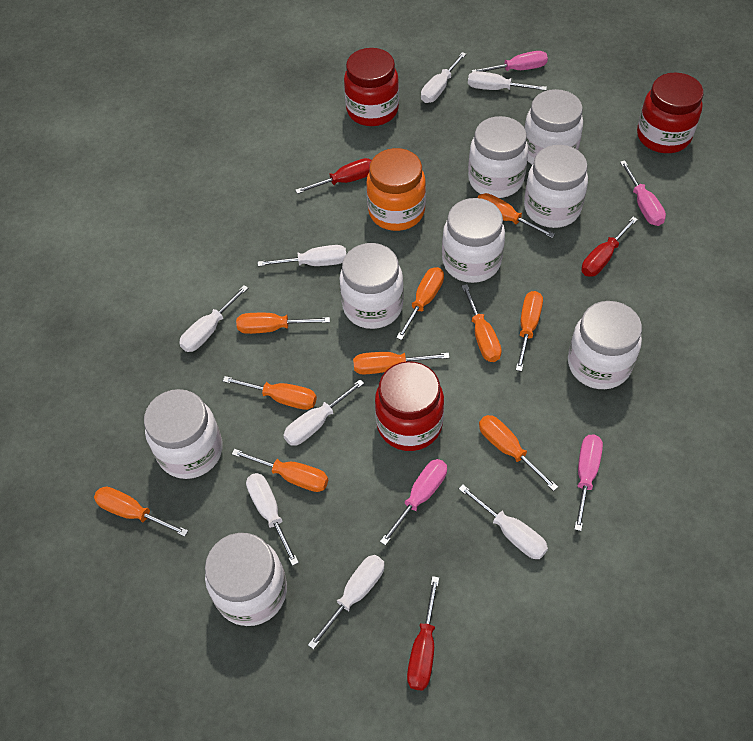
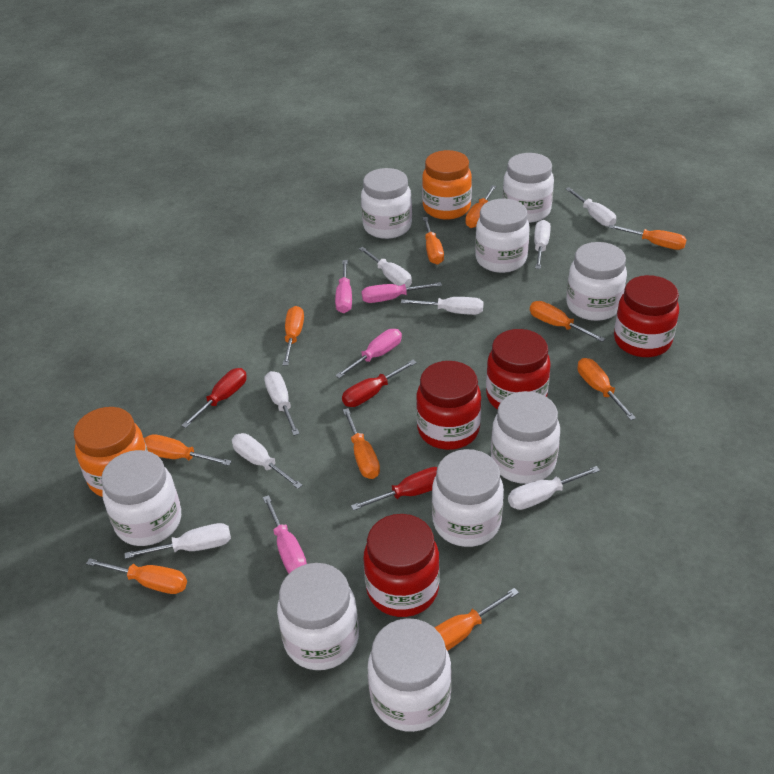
orange jar: 1 -> 2
red jar: 3 -> 4
white jar: 8 -> 9

